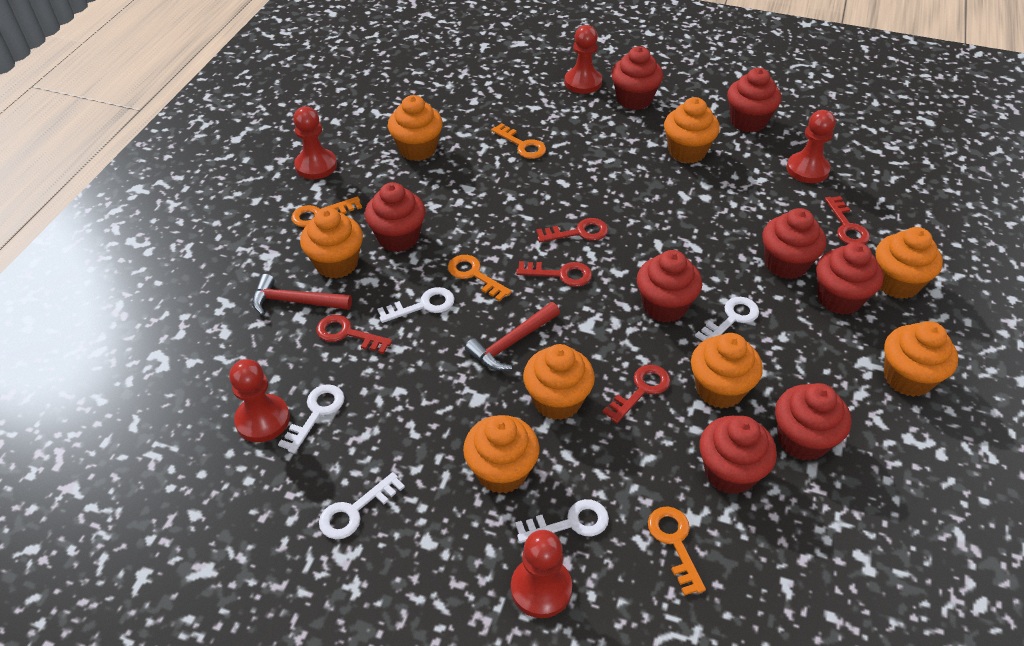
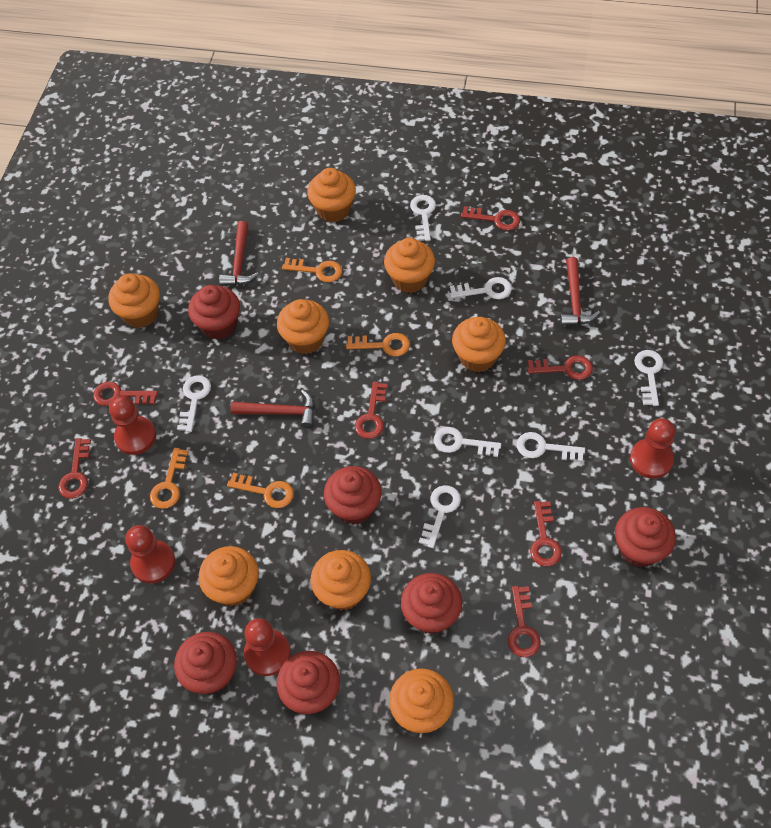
red cupcake: 8 -> 6
red hammer: 2 -> 3
red key: 5 -> 7
red pawn: 5 -> 4
white key: 5 -> 7

